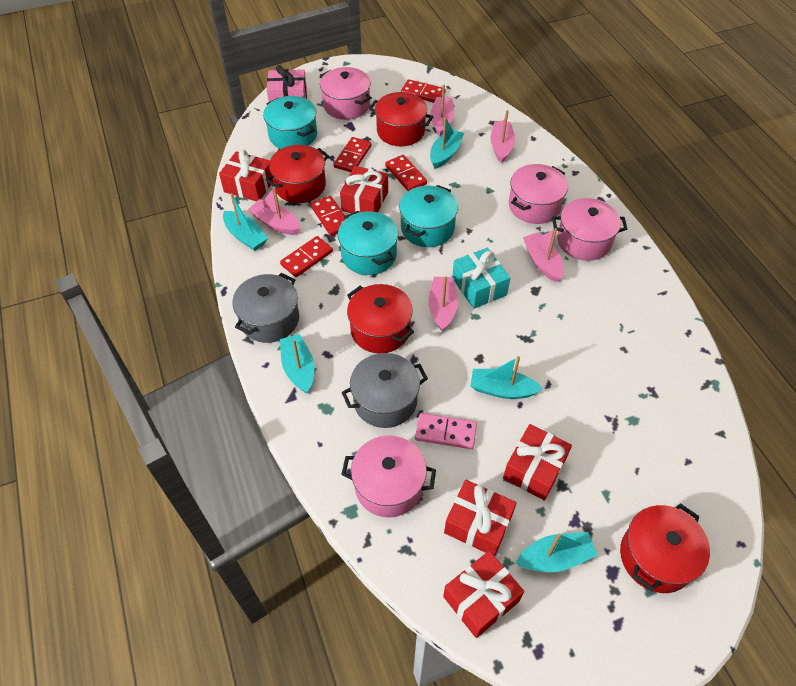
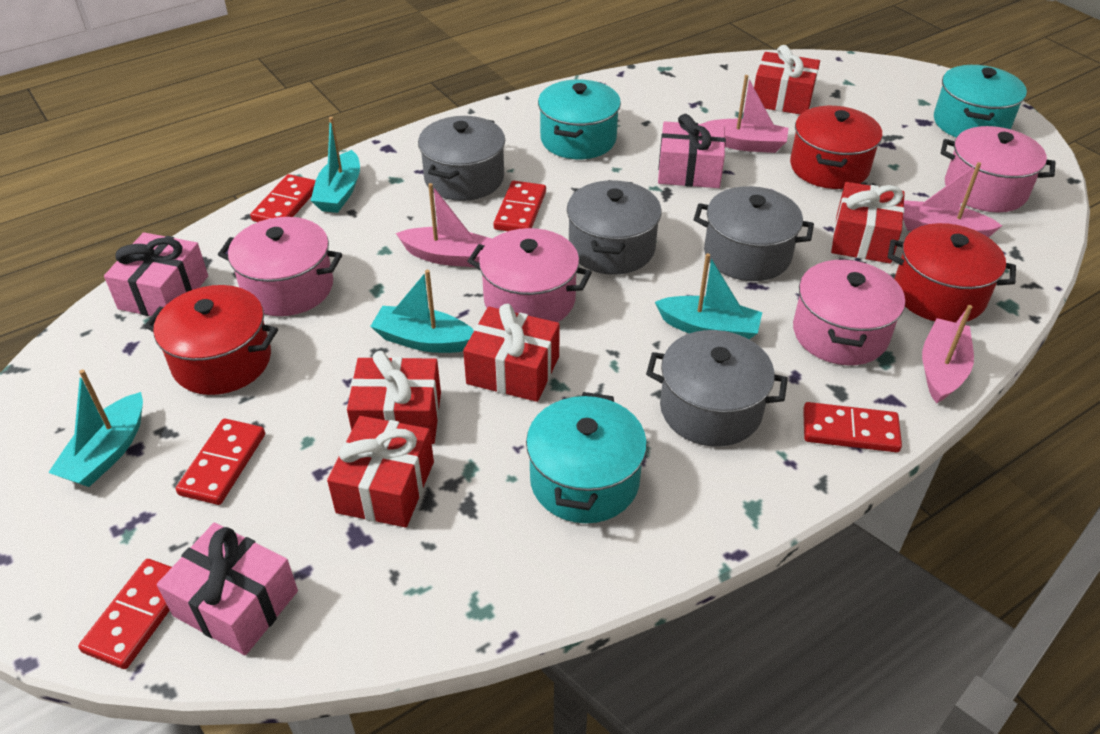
grey pot: 2 -> 4
pink boat: 5 -> 4
pink domino: 1 -> 0
pink gift: 1 -> 3
red pot: 4 -> 3
turquoise boat: 5 -> 4
turquoise gift: 1 -> 0

